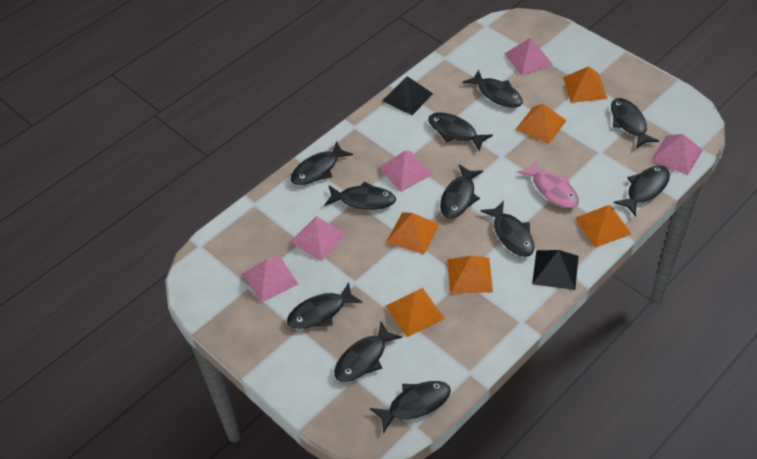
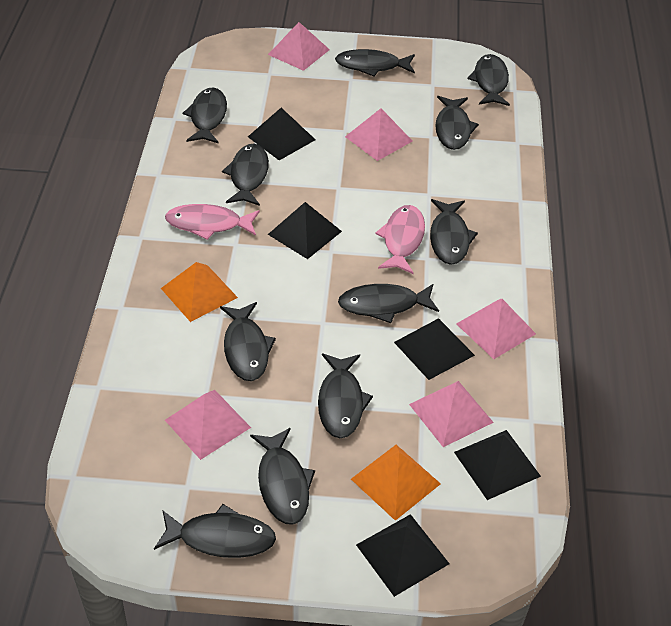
black pyramid: 2 -> 5
orange pyramid: 6 -> 2
pink fish: 1 -> 2

